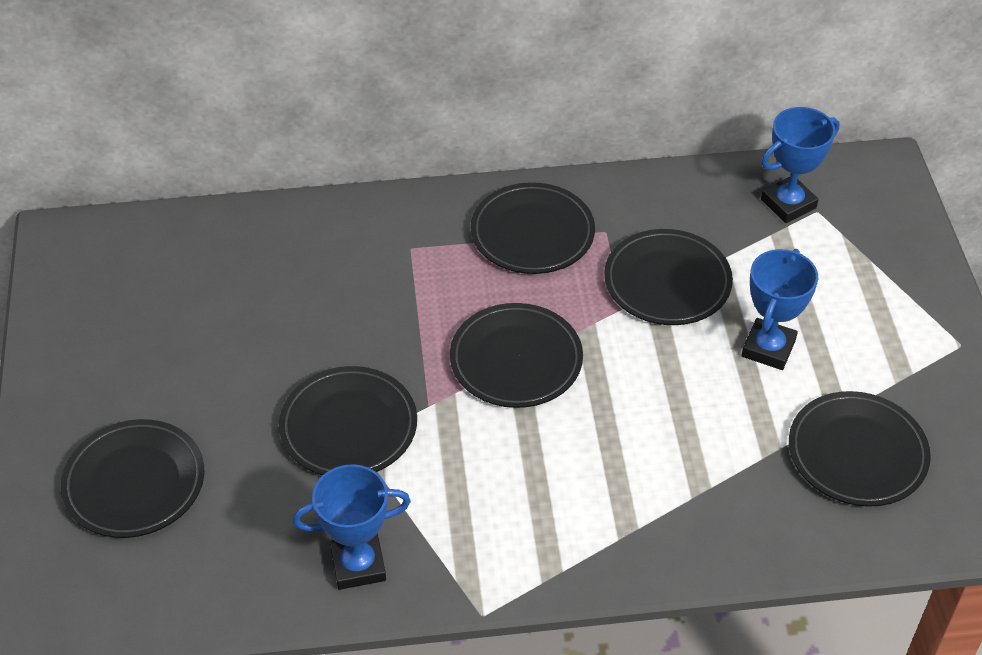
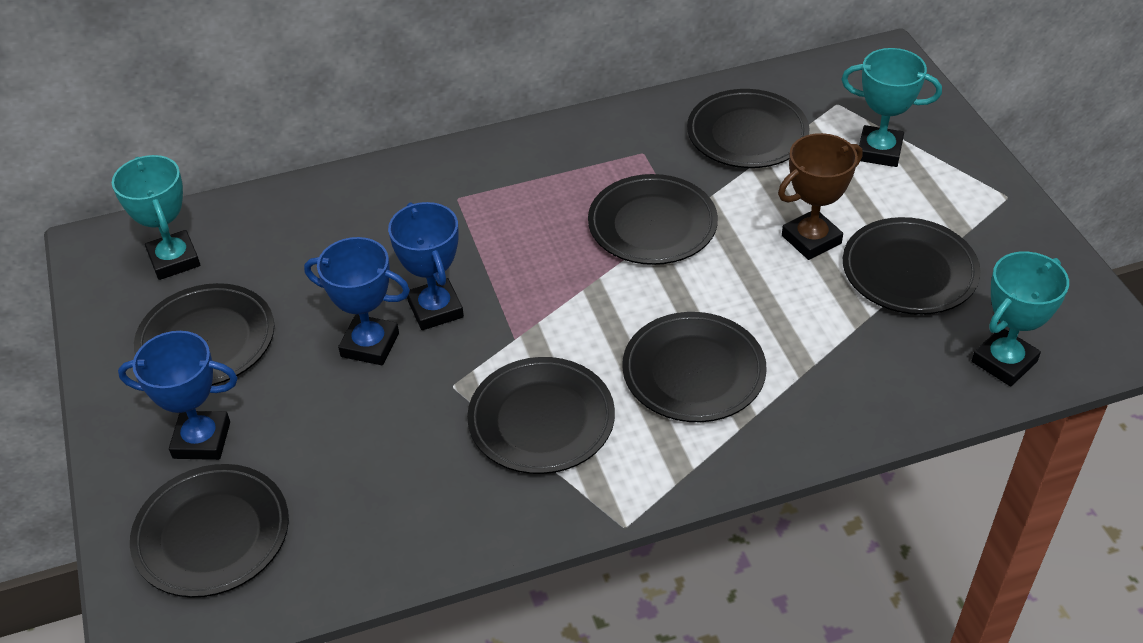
black plate: 6 -> 7
brown trophy: 0 -> 1
turquoise trophy: 0 -> 3

